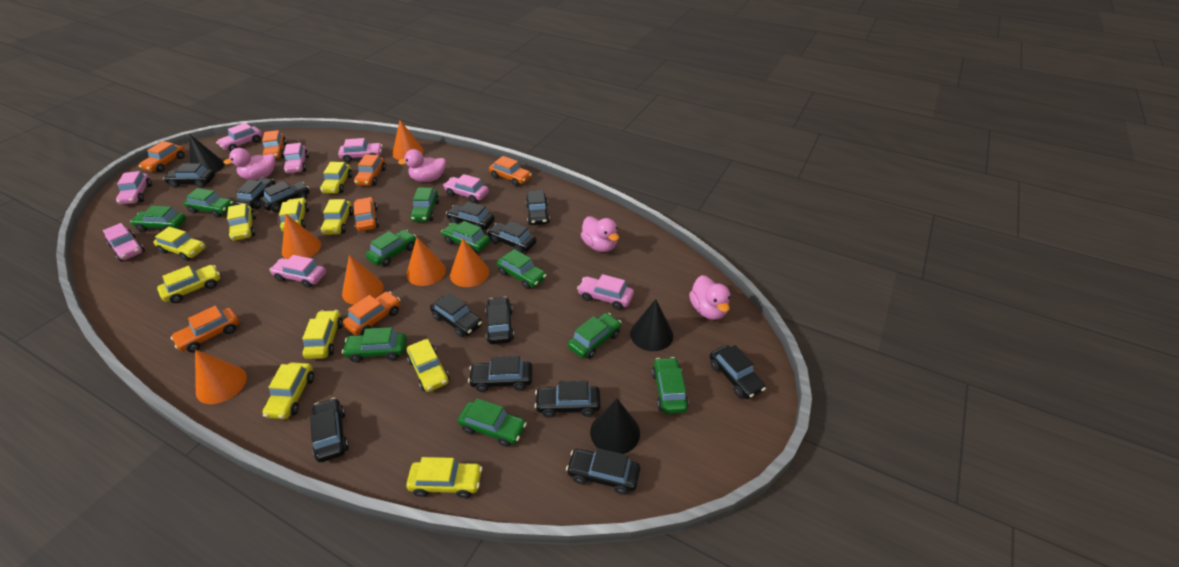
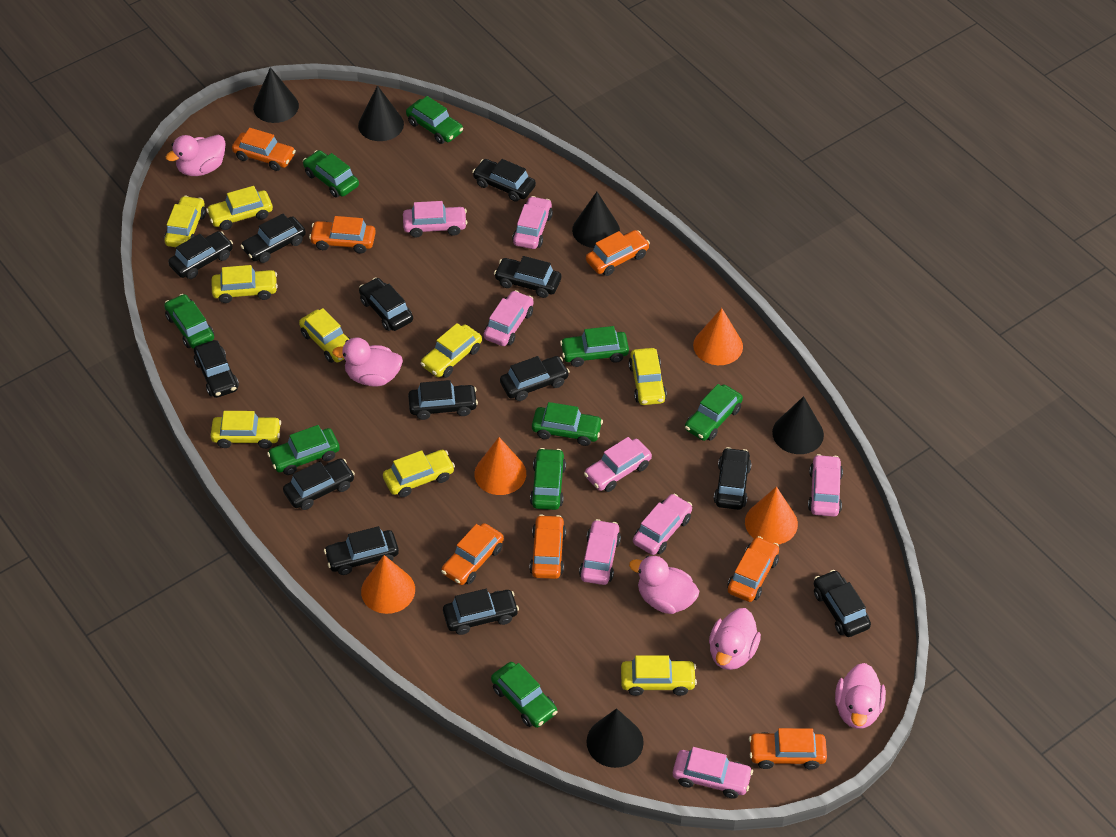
black cone: 3 -> 5
green car: 10 -> 9
orange cone: 6 -> 4
pink duck: 4 -> 5
yellow car: 10 -> 9

